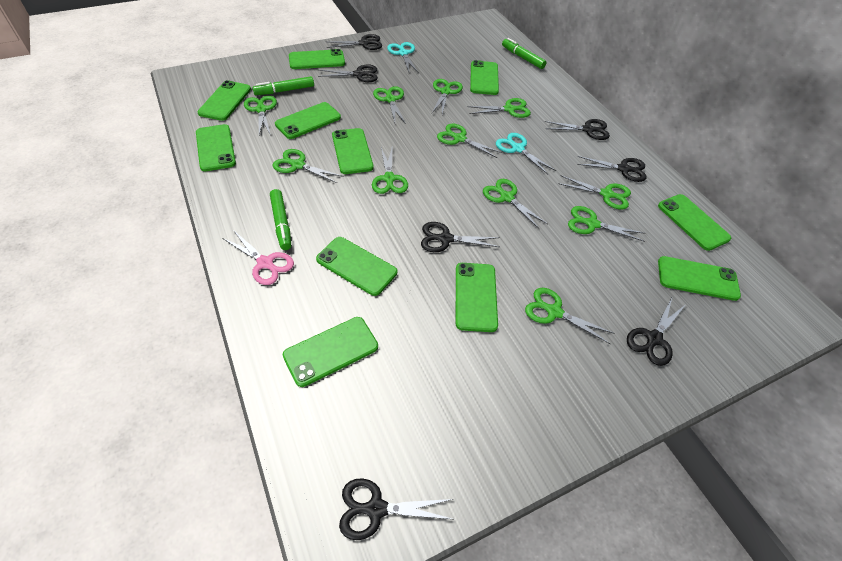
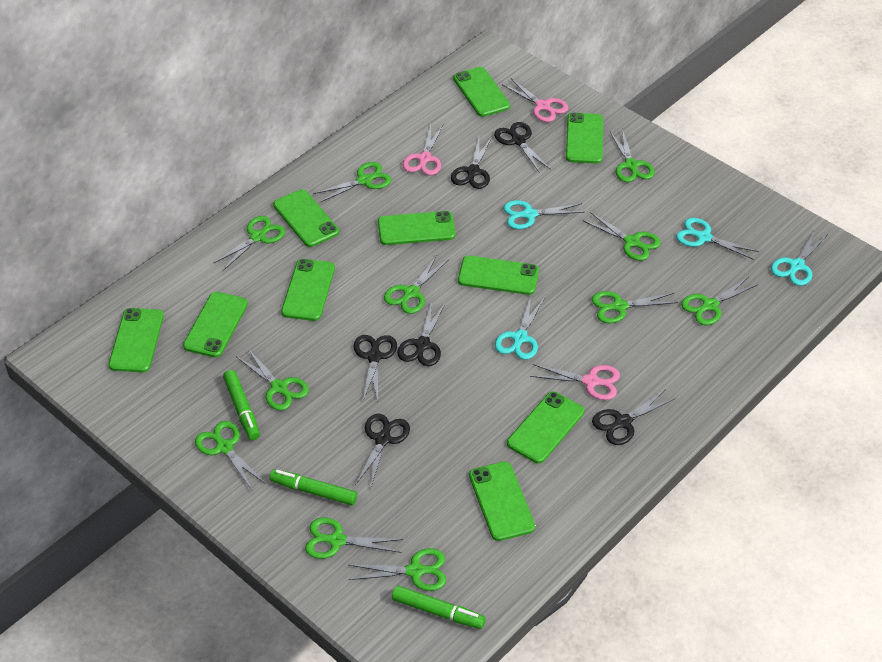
black scissors: 7 -> 6
green phone: 11 -> 10
pink scissors: 1 -> 3
turquoise scissors: 2 -> 4

